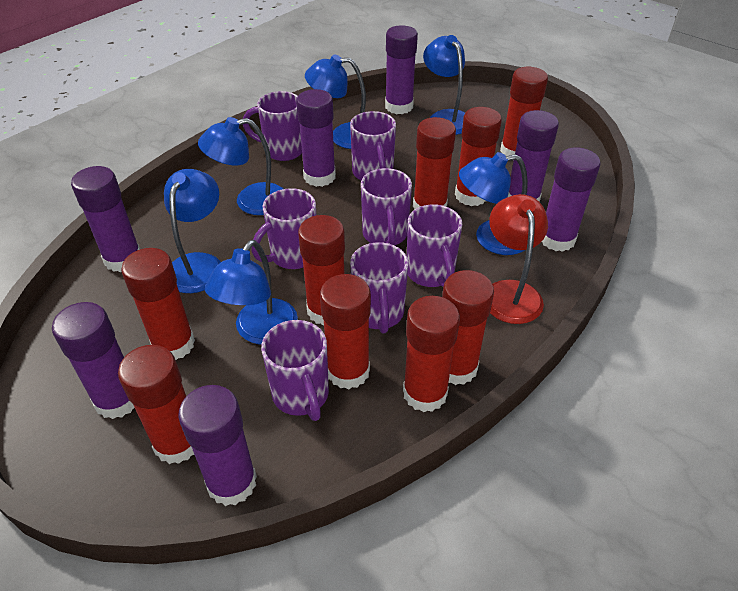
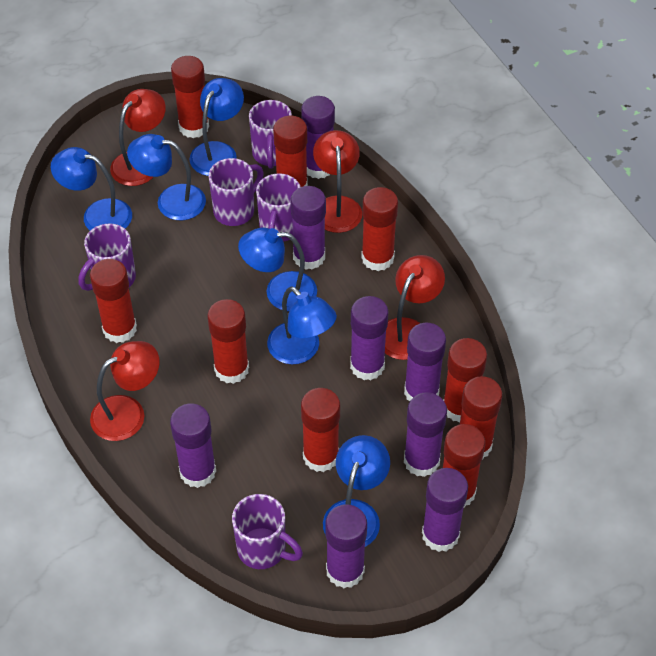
purple glue stick: 7 -> 8
purple mug: 7 -> 5
red lamp: 1 -> 4

